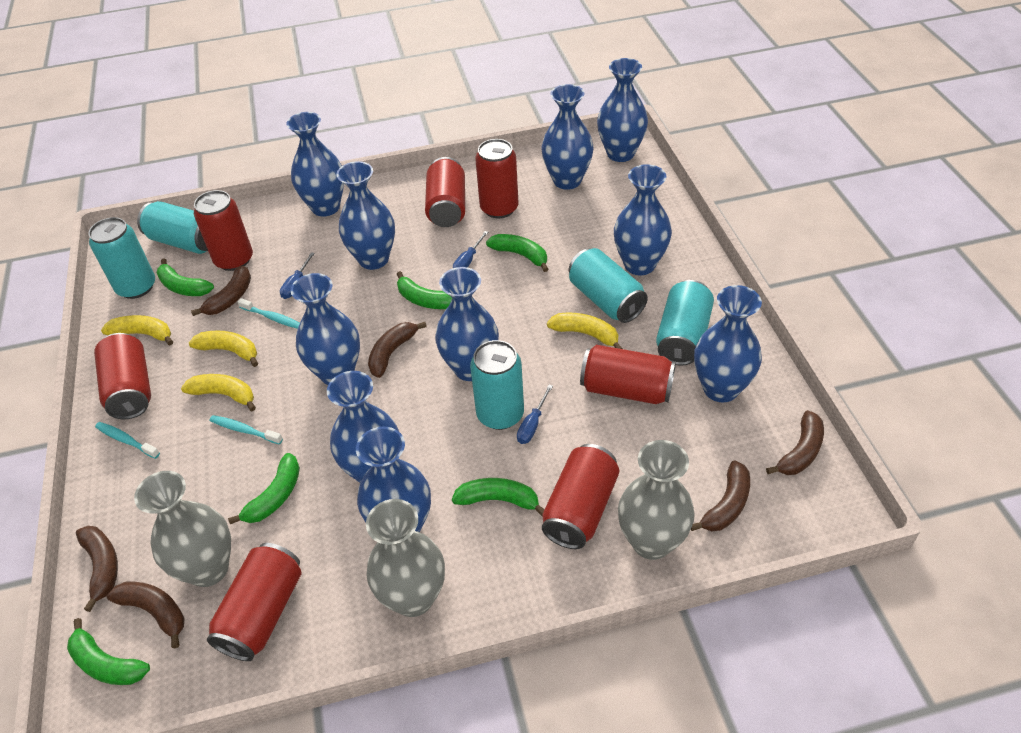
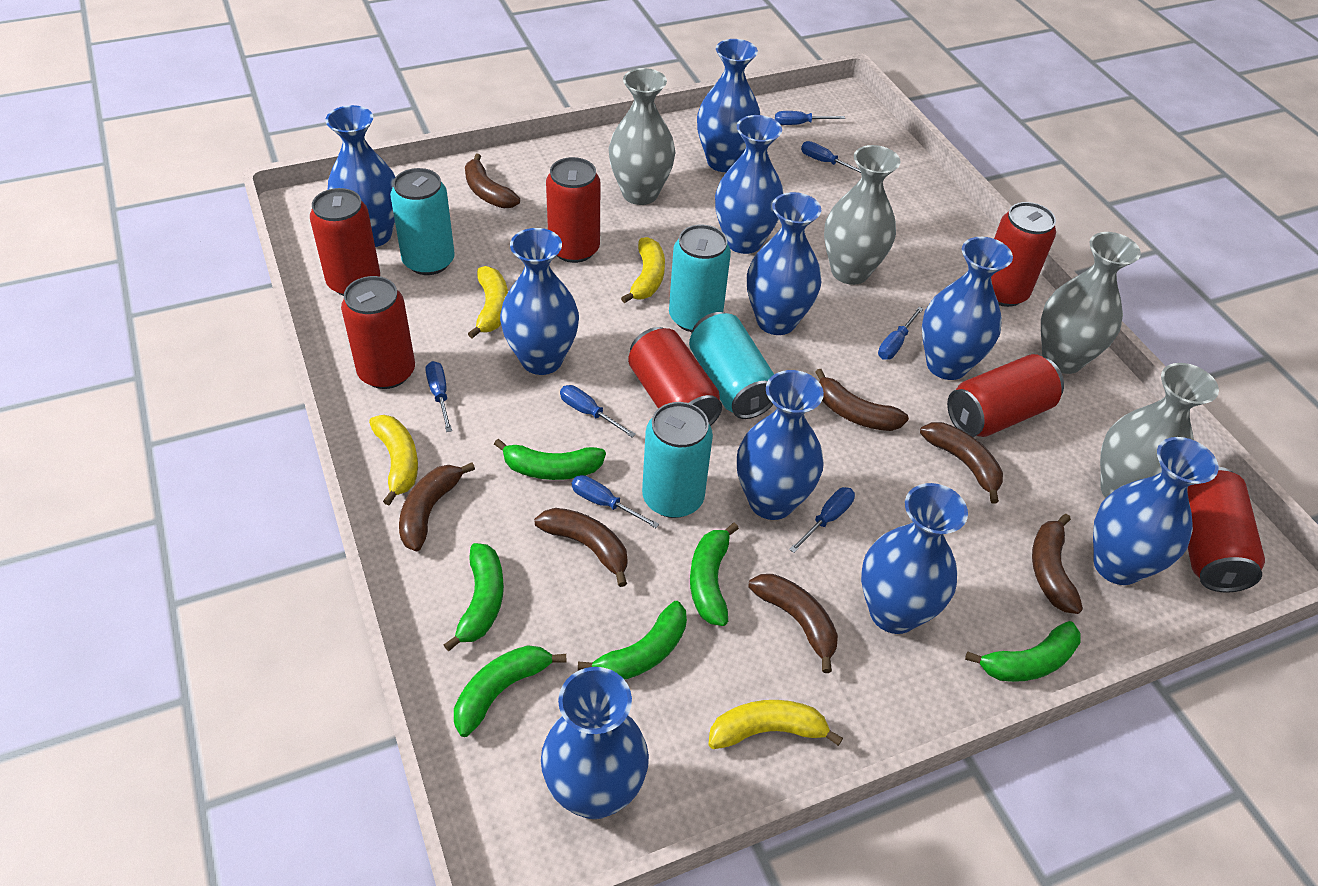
blue screwdriver: 3 -> 7
brown banana: 6 -> 7
grey vase: 3 -> 4
turquoise can: 5 -> 4
turquoise toothbrush: 3 -> 0

